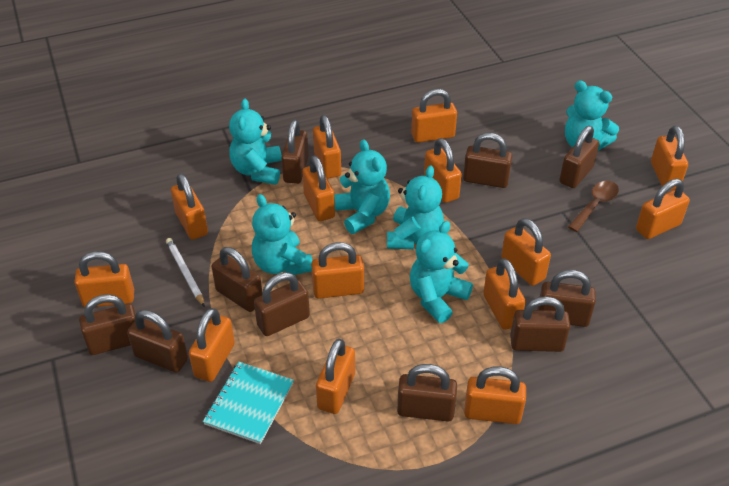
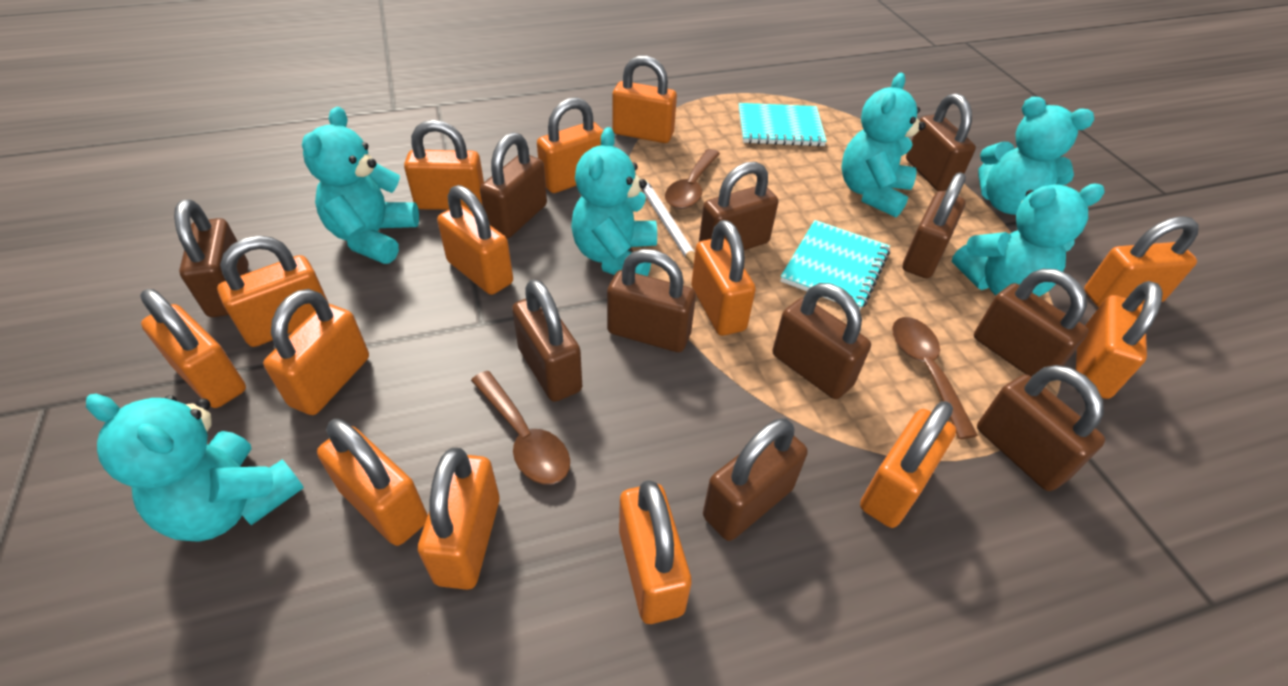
brown padlock: 10 -> 11
brown spoon: 1 -> 3
turquoise notebook: 1 -> 2

